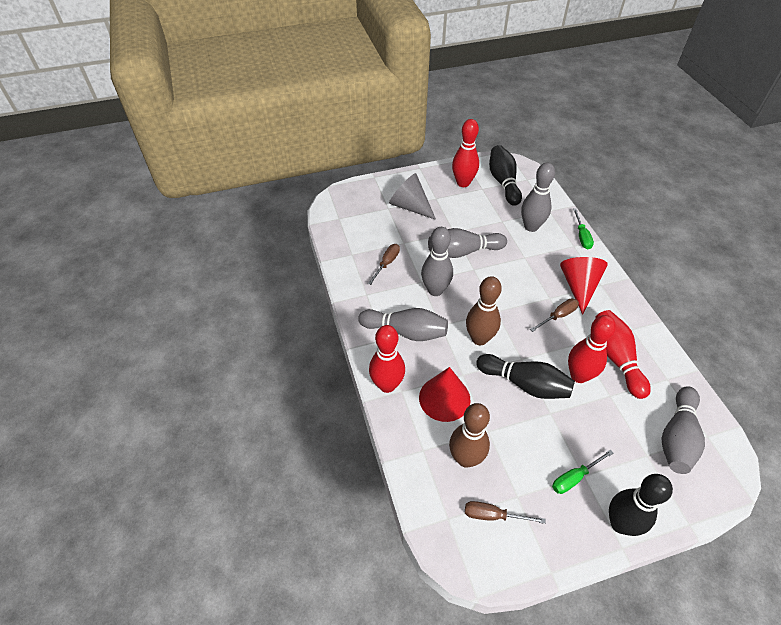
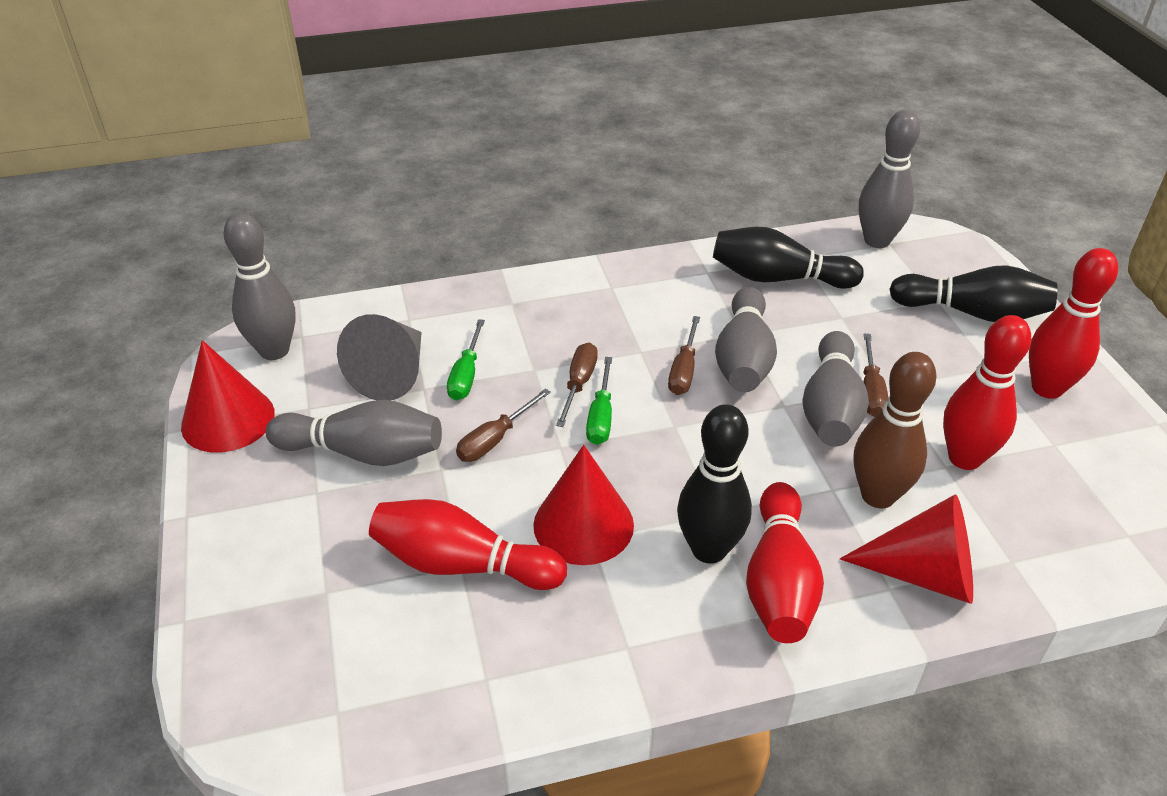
brown bowling pin: 2 -> 1
brown screwdriver: 3 -> 4
red cone: 2 -> 3

